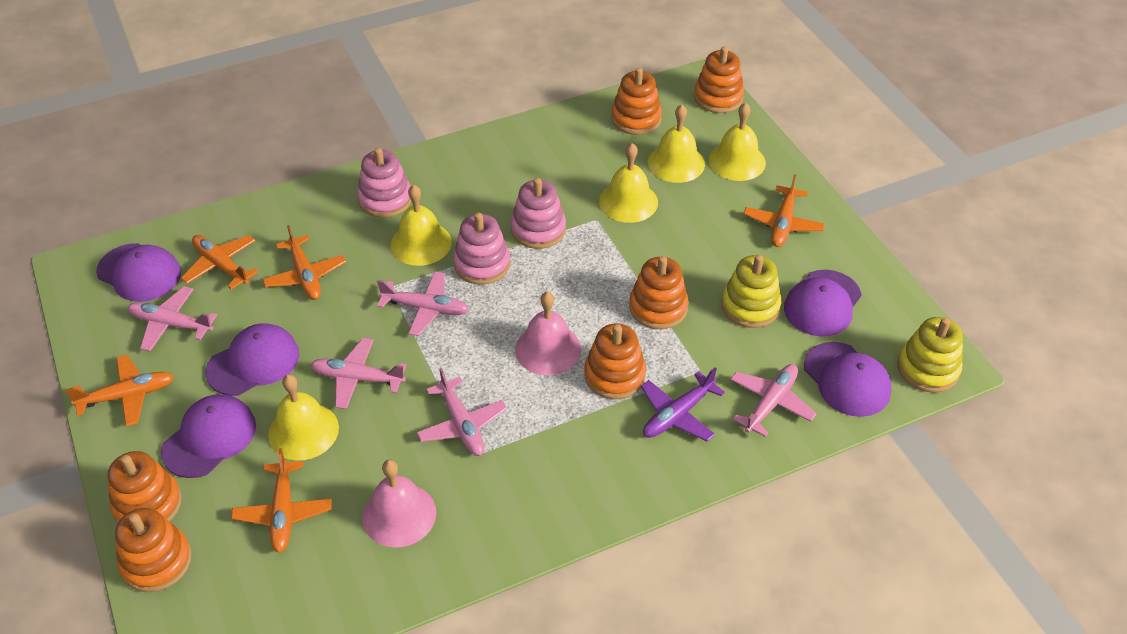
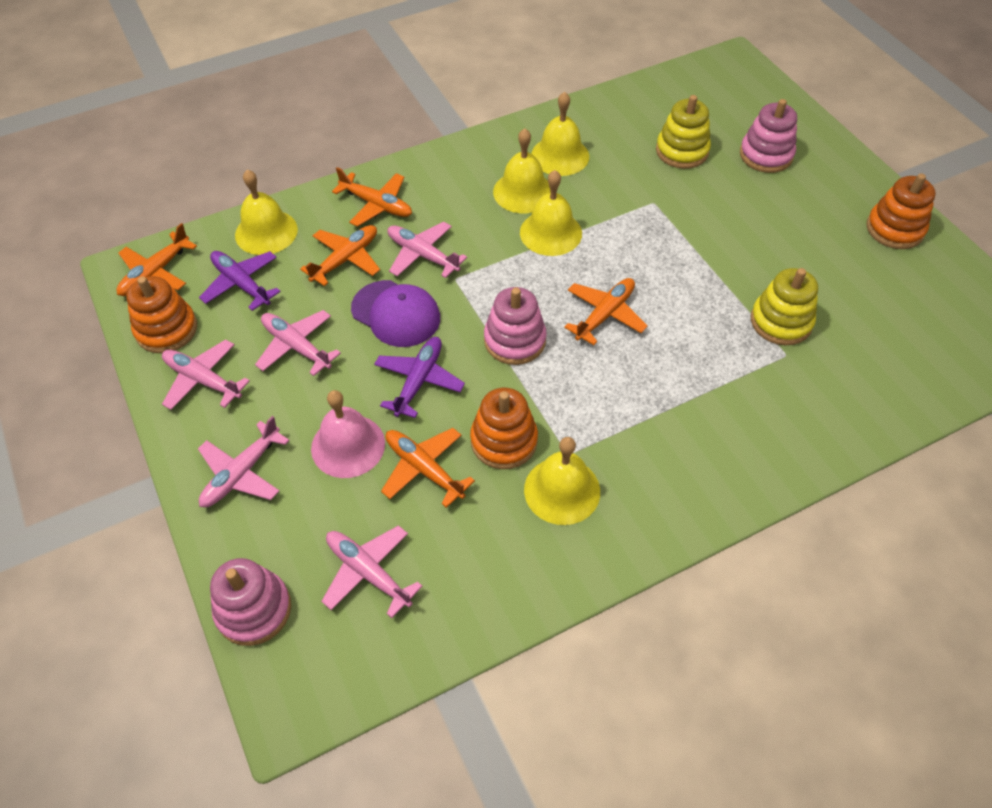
orange stacking toy: 6 -> 3
pink bell: 2 -> 1
purple cap: 5 -> 1
purple plane: 1 -> 2

